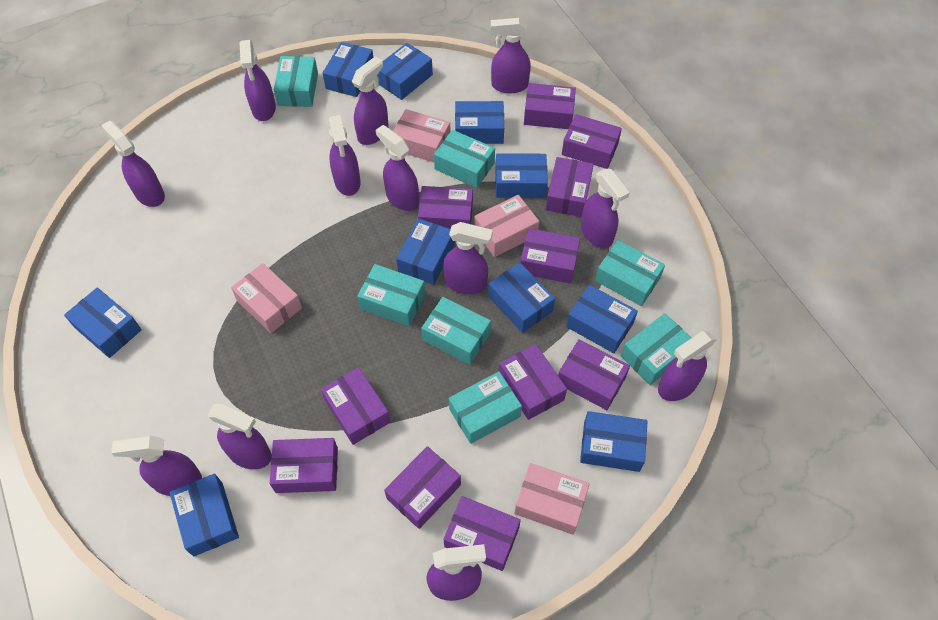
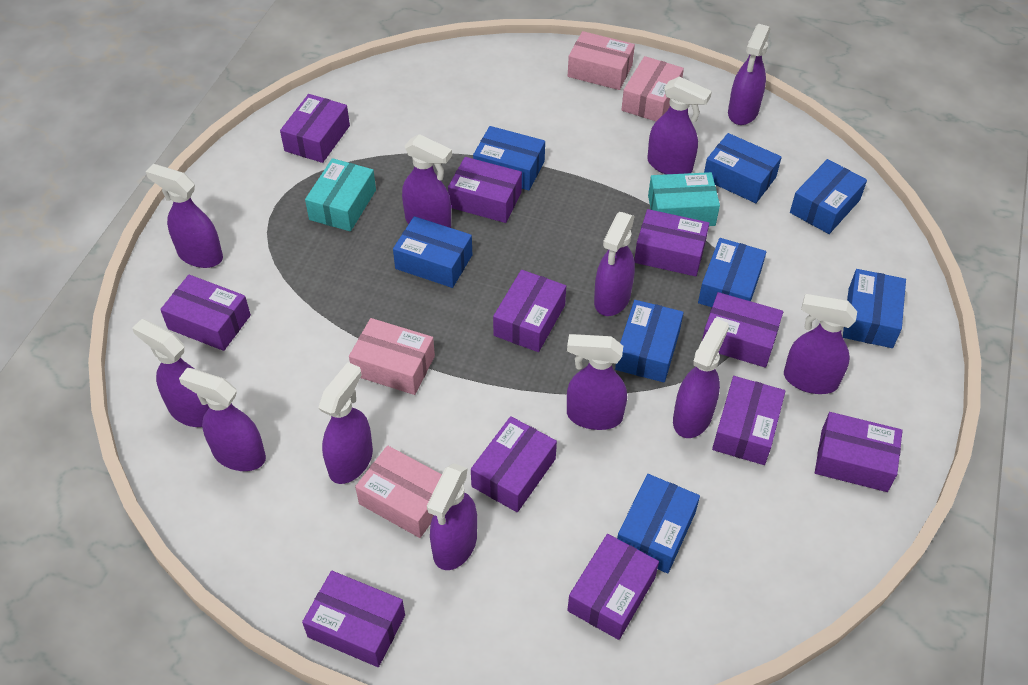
blue box: 10 -> 8
turquoise box: 7 -> 2

